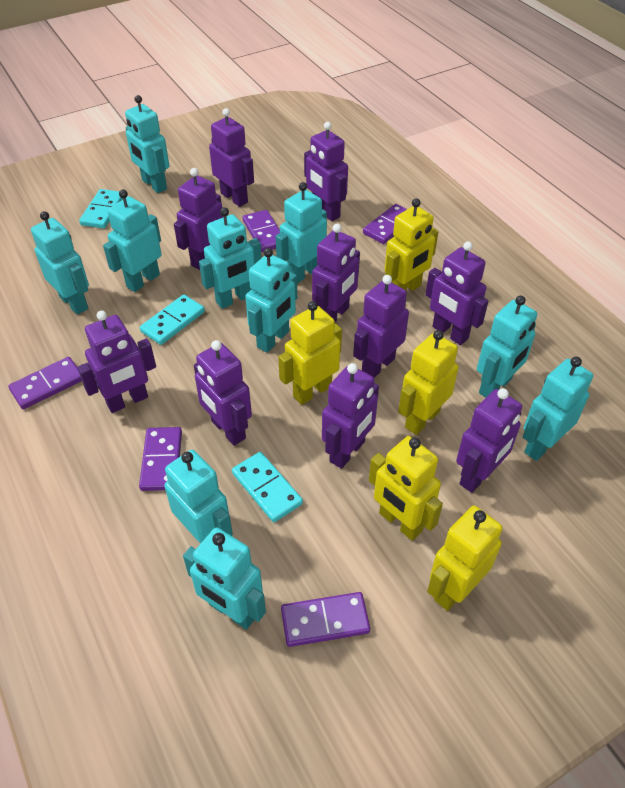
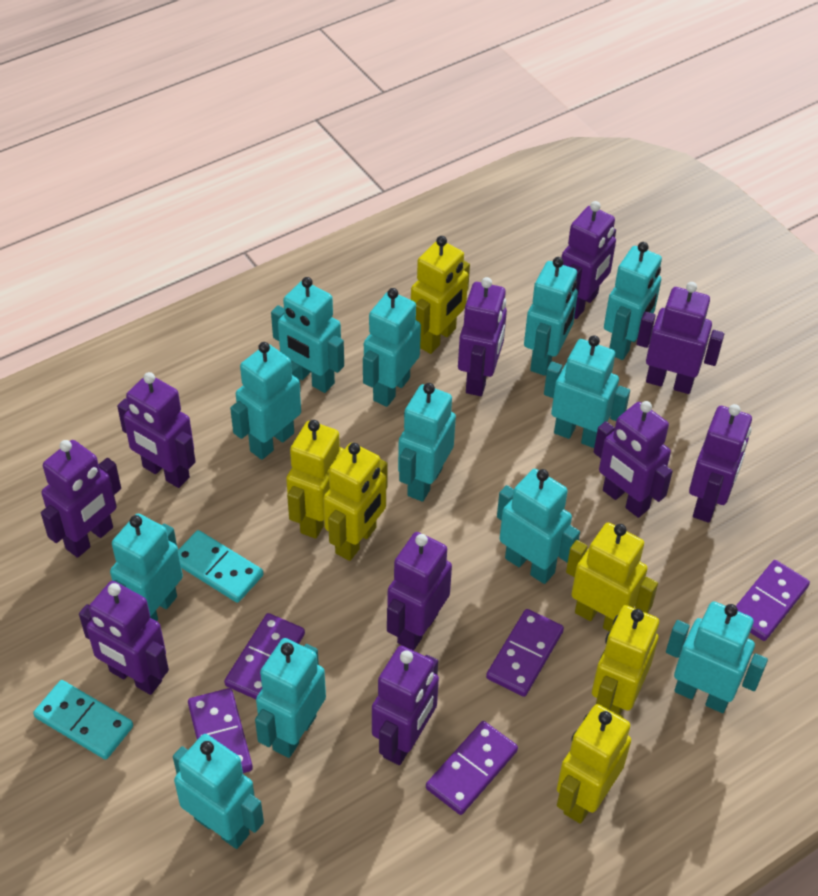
turquoise domino: 3 -> 2
turquoise robot: 10 -> 12
yellow robot: 5 -> 6

